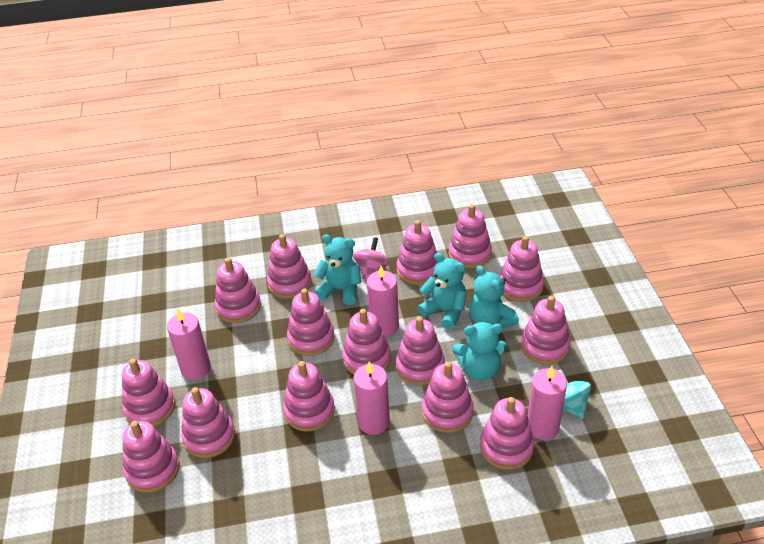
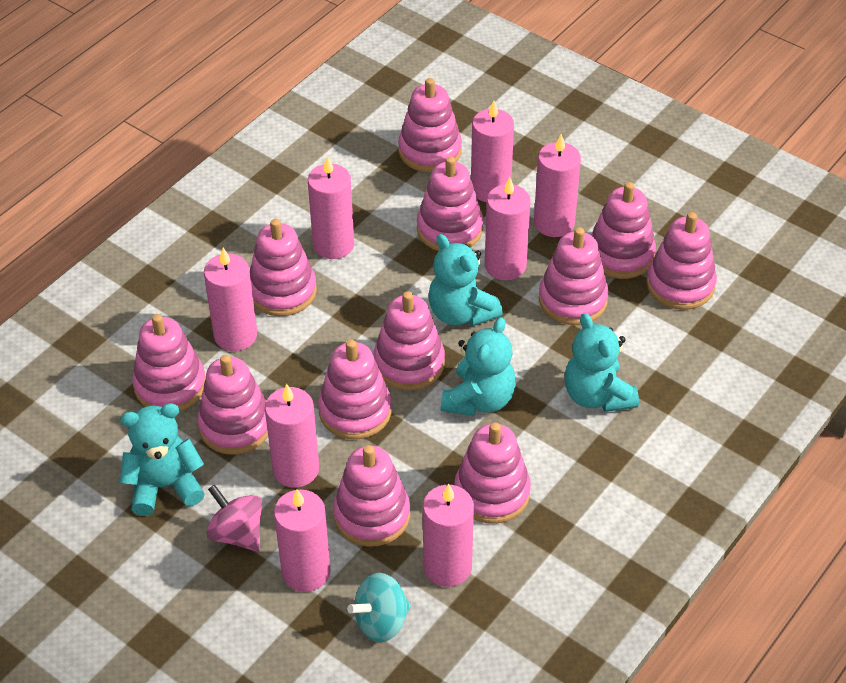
pink candle: 4 -> 8
pink stacking toy: 15 -> 12

